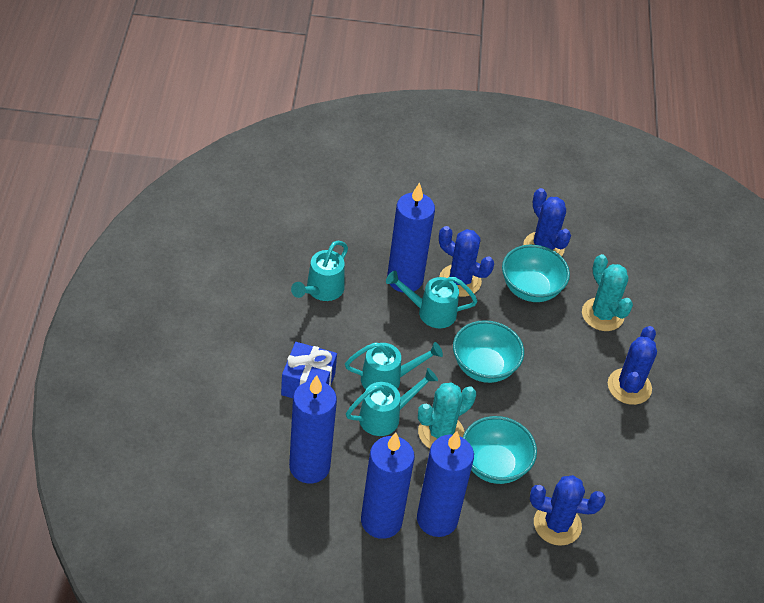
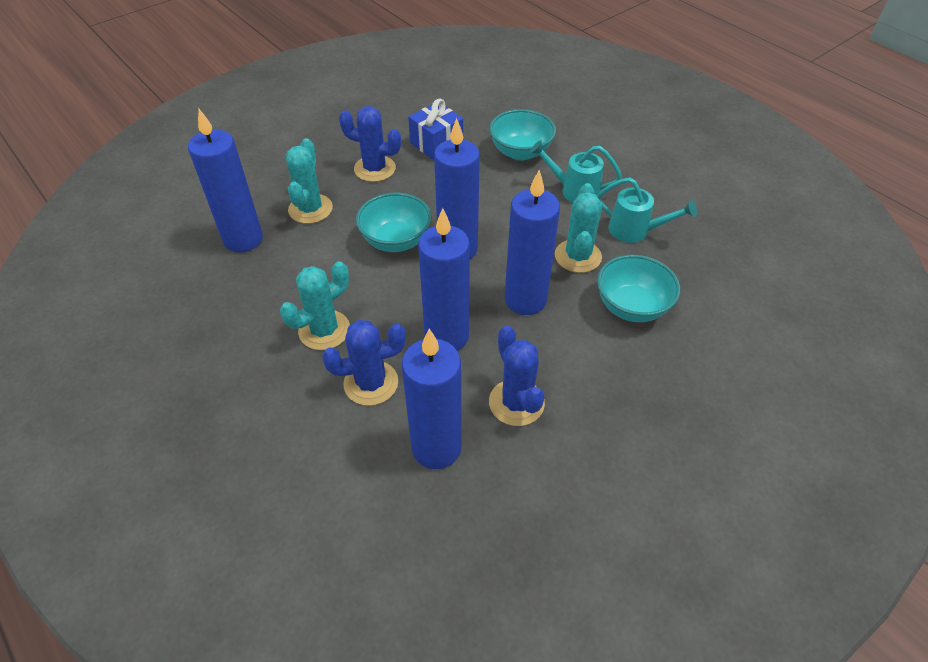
blue cactus: 4 -> 3
blue candle: 4 -> 5
turquoise cactus: 2 -> 3
turquoise watering can: 4 -> 2

